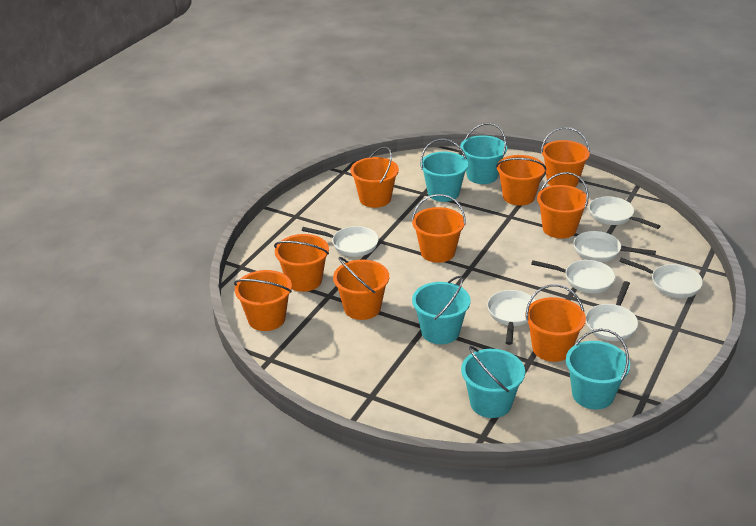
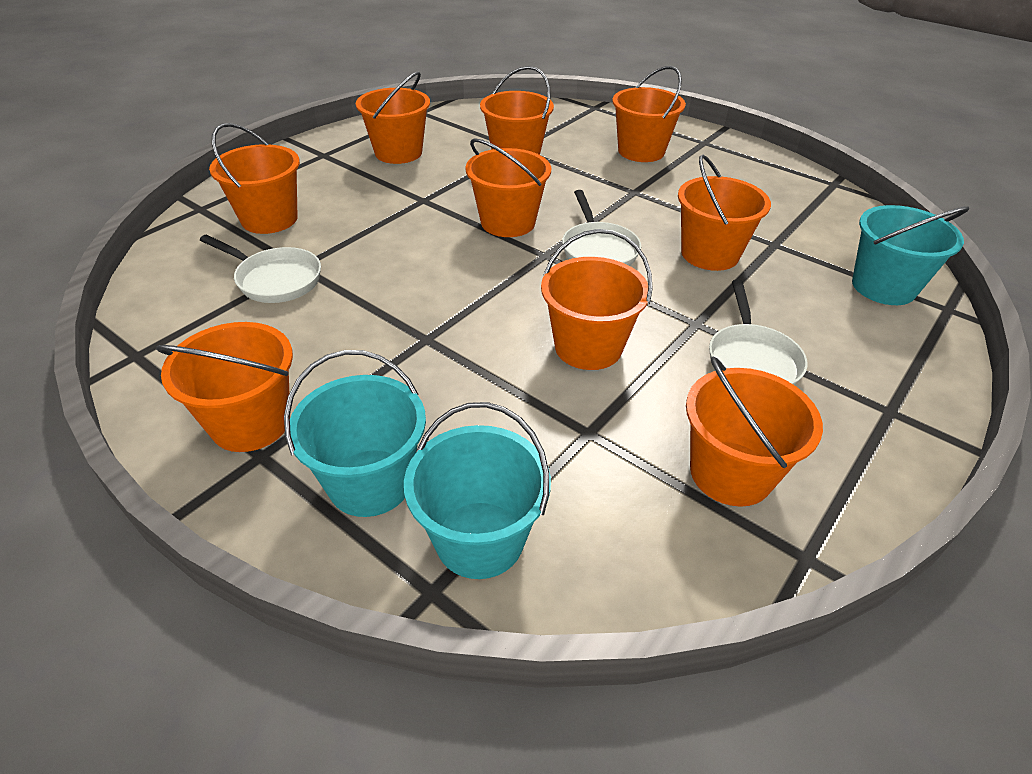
turquoise bucket: 5 -> 3
white pan: 7 -> 3

